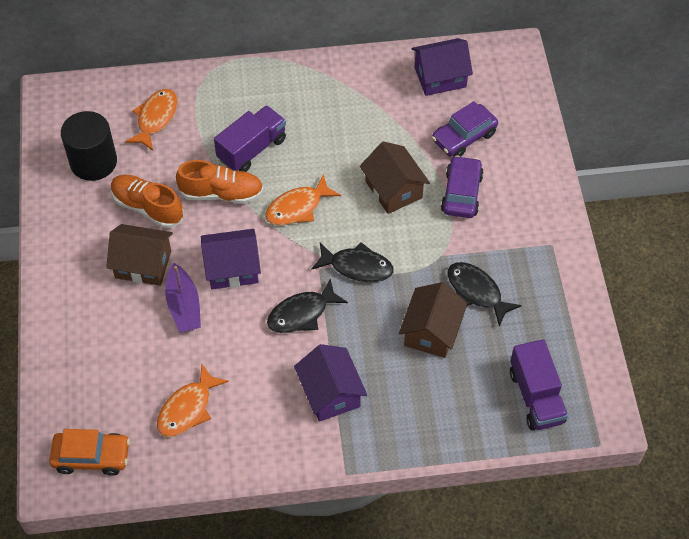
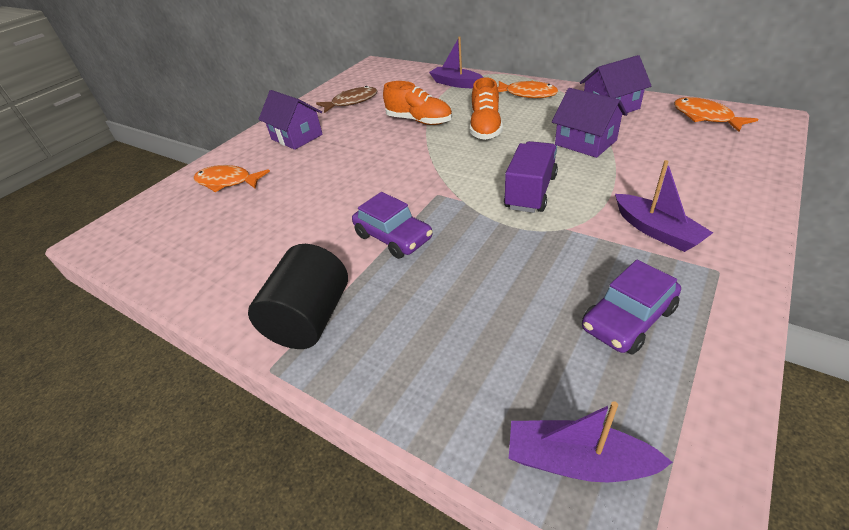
black fish: 3 -> 0
brown fish: 0 -> 1
brown house: 3 -> 0
orange car: 1 -> 0
purple boat: 1 -> 3
purple truck: 2 -> 1

